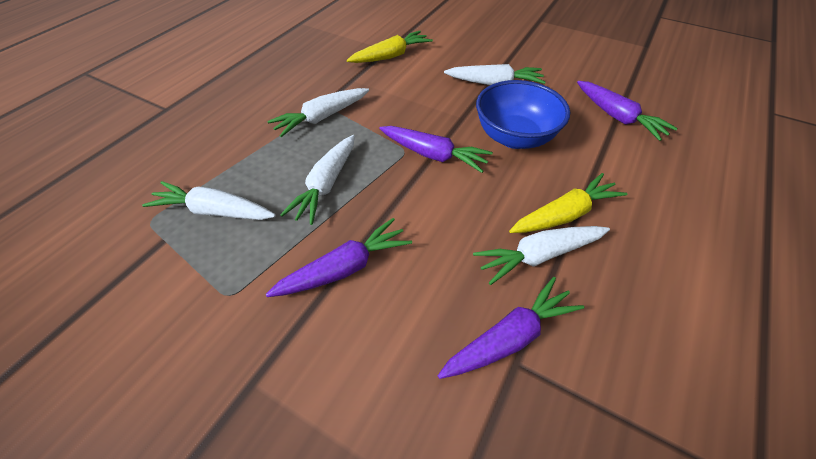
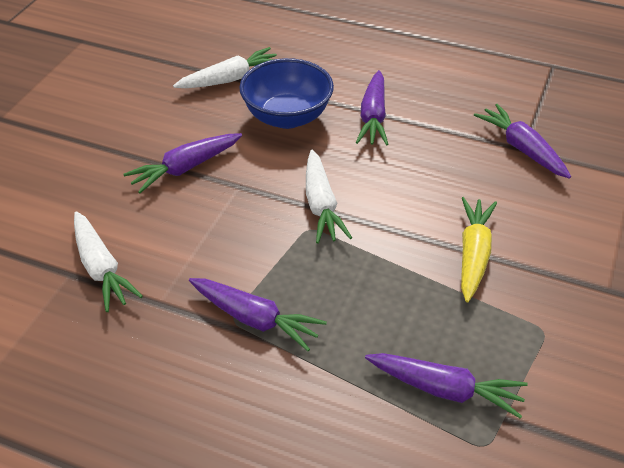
purple carrot: 4 -> 5
white carrot: 5 -> 3
yellow carrot: 2 -> 1

